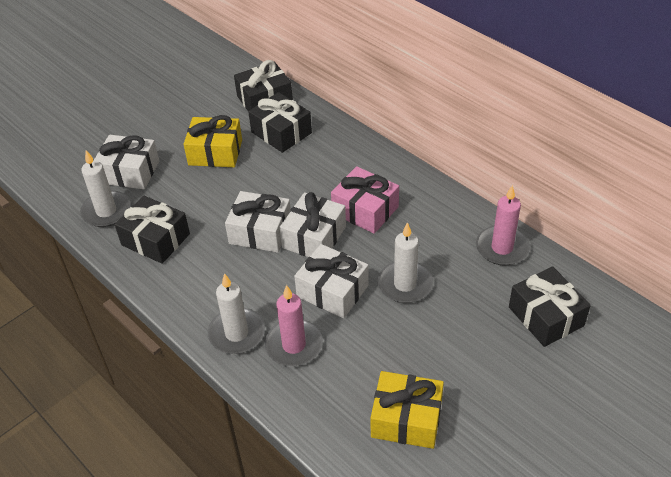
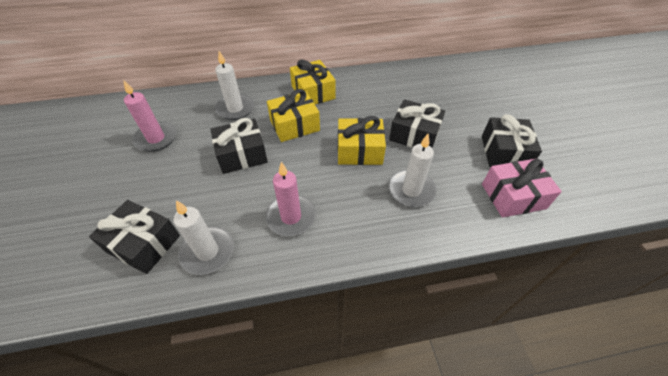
white gift: 4 -> 0
yellow gift: 2 -> 3

